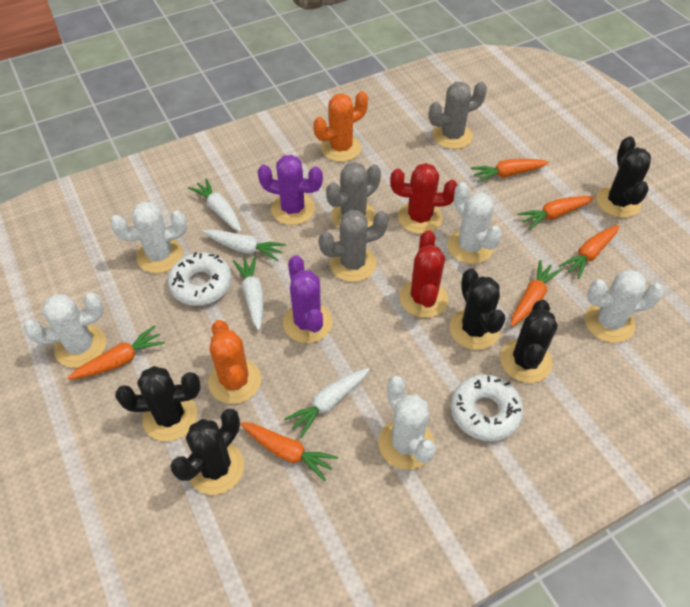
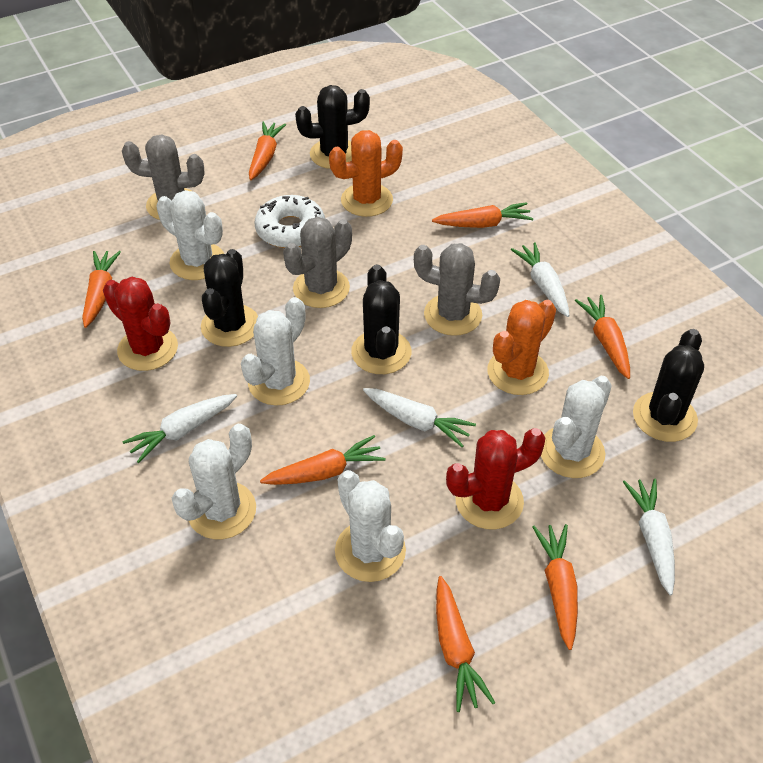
black cactus: 5 -> 4
orange carrot: 6 -> 7
purple cactus: 2 -> 0
white donut: 2 -> 1

